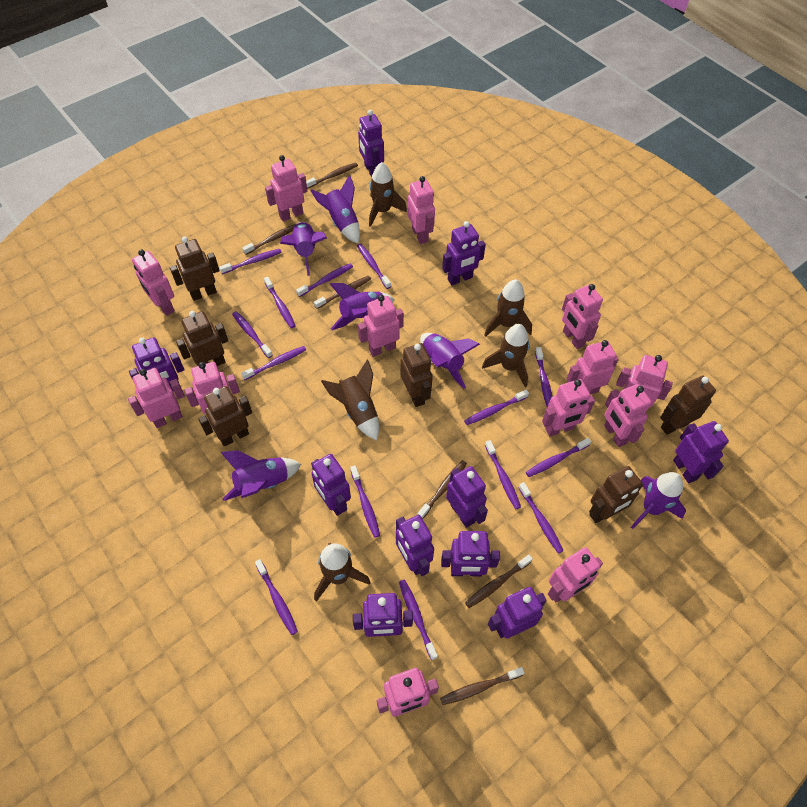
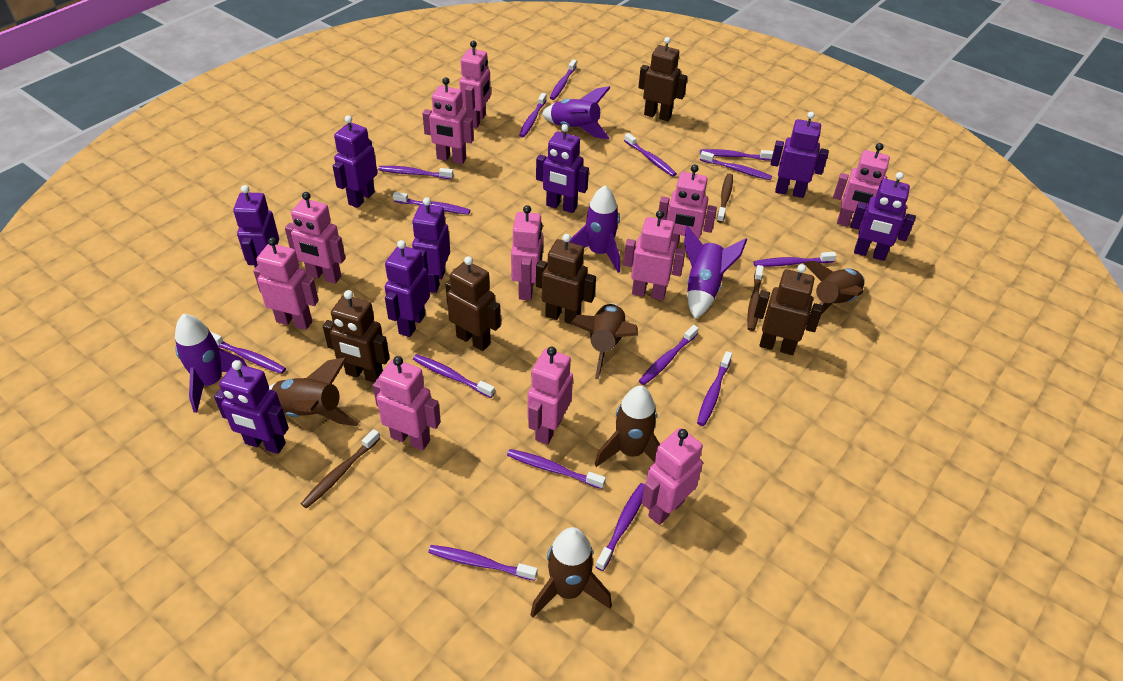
brown robot: 6 -> 5
brown toothbrush: 6 -> 3
pink robot: 13 -> 11
purple robot: 10 -> 8
purple rocket: 6 -> 4
purple toothbrush: 14 -> 15

